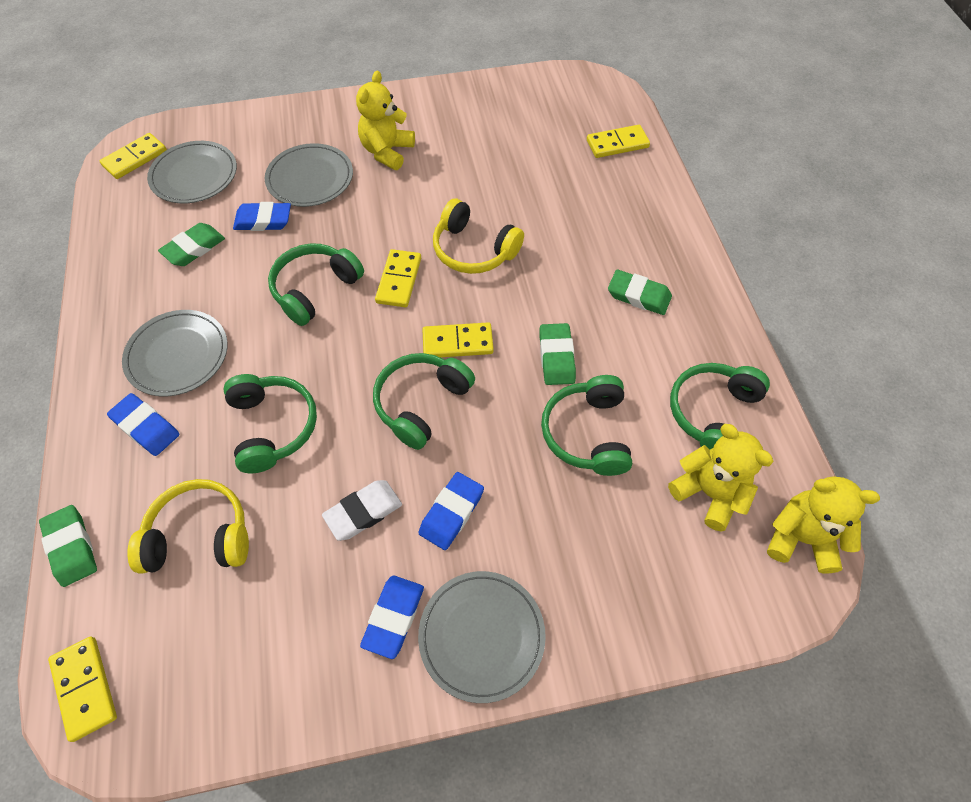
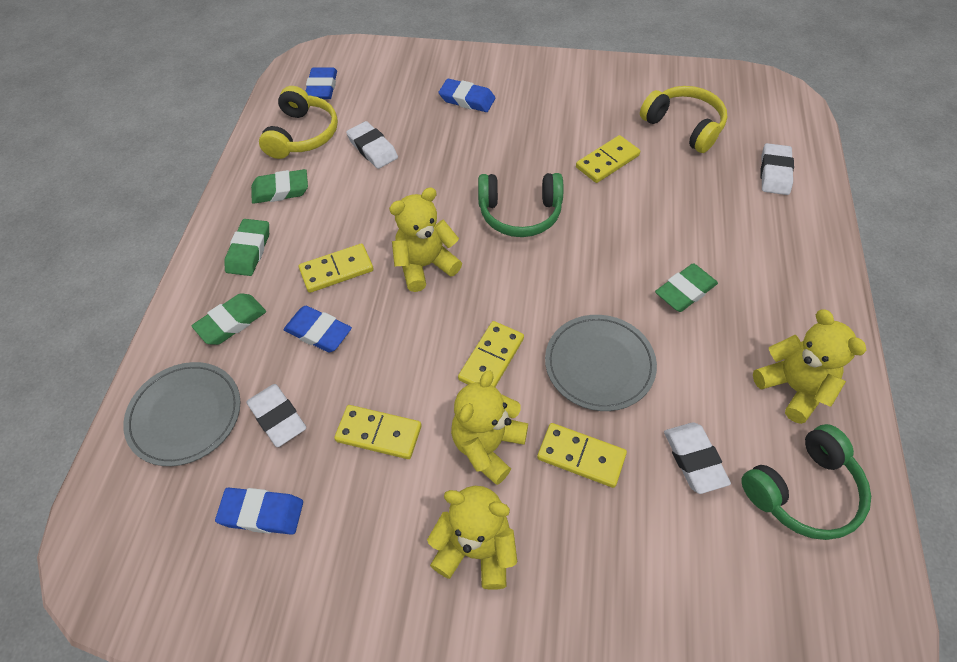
green headphones: 5 -> 2
grey plate: 4 -> 2
white eraser: 1 -> 4
yellow teddy bear: 3 -> 4

